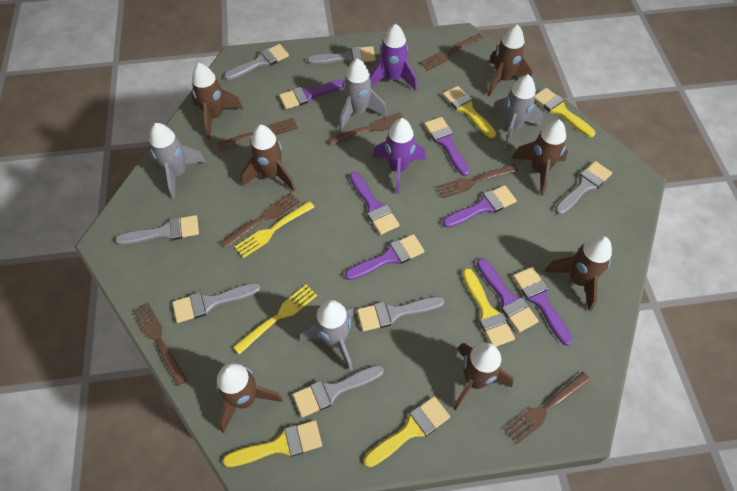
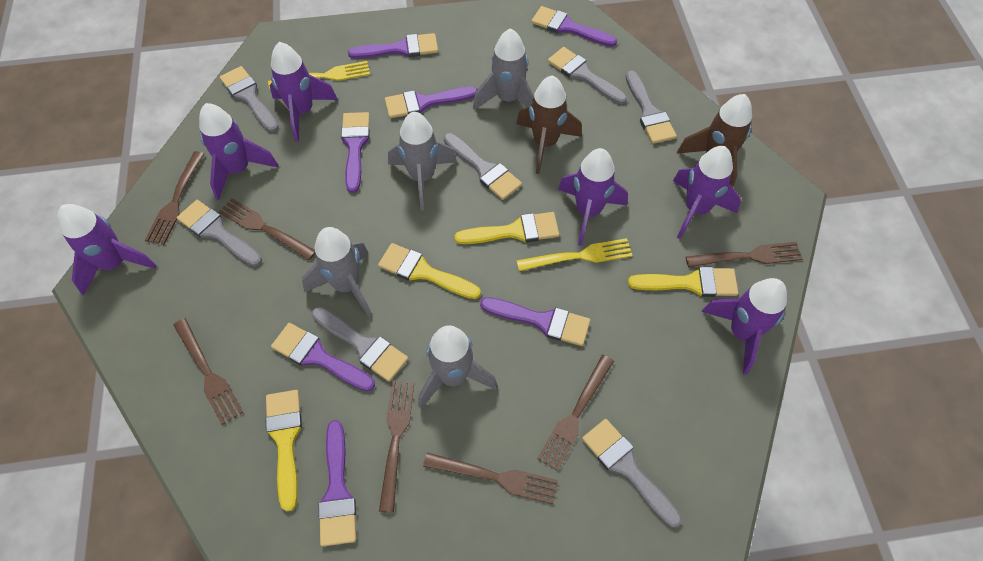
brown rocket: 7 -> 2
purple rocket: 2 -> 6
yellow brush: 5 -> 4

